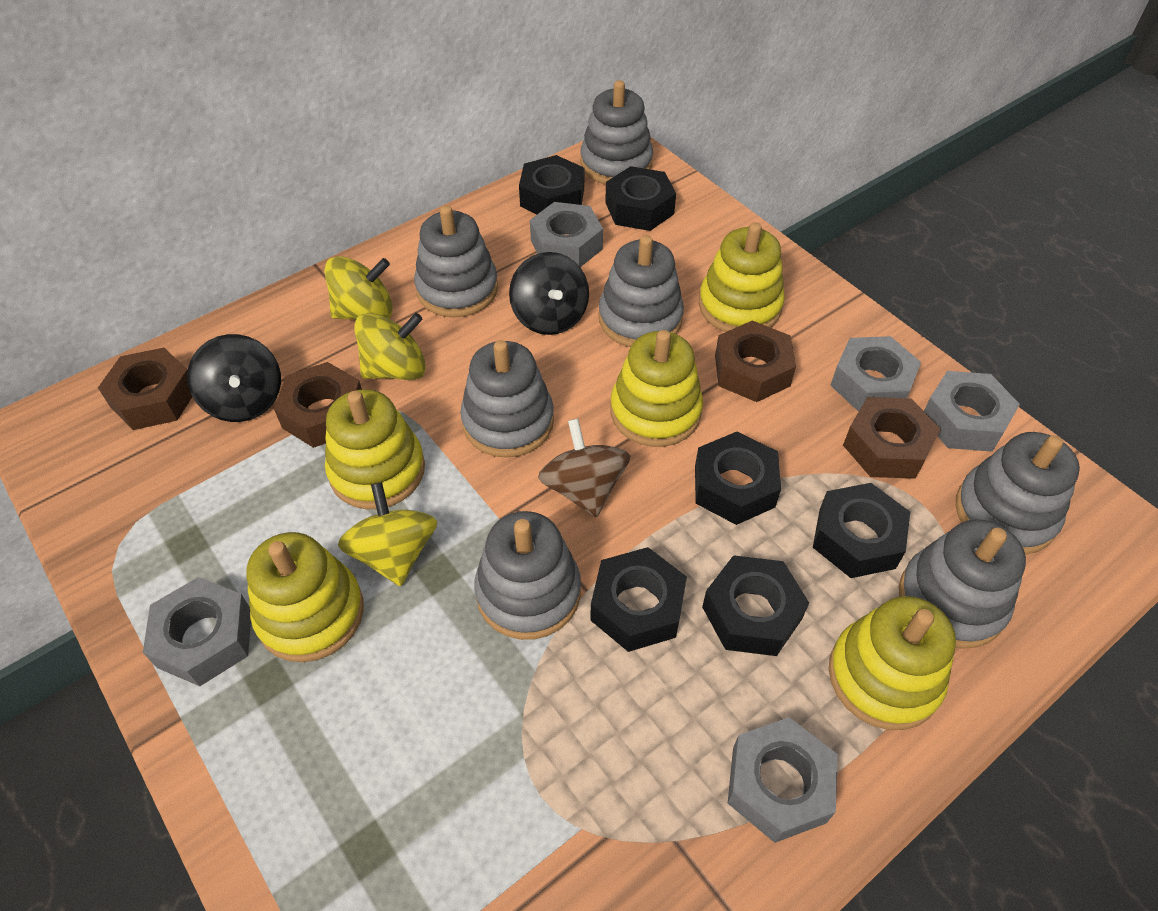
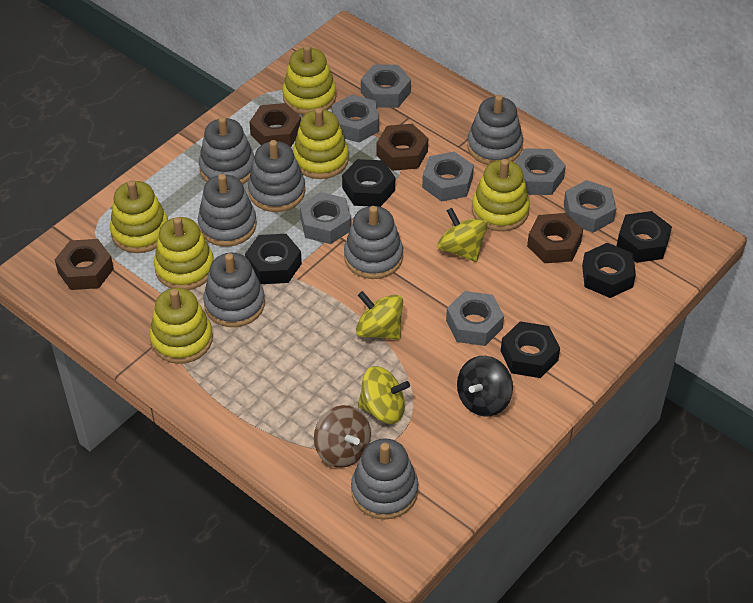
black nut: 6 -> 5
black spinning top: 2 -> 1
grey nut: 5 -> 7
yellow stacking toy: 5 -> 6

